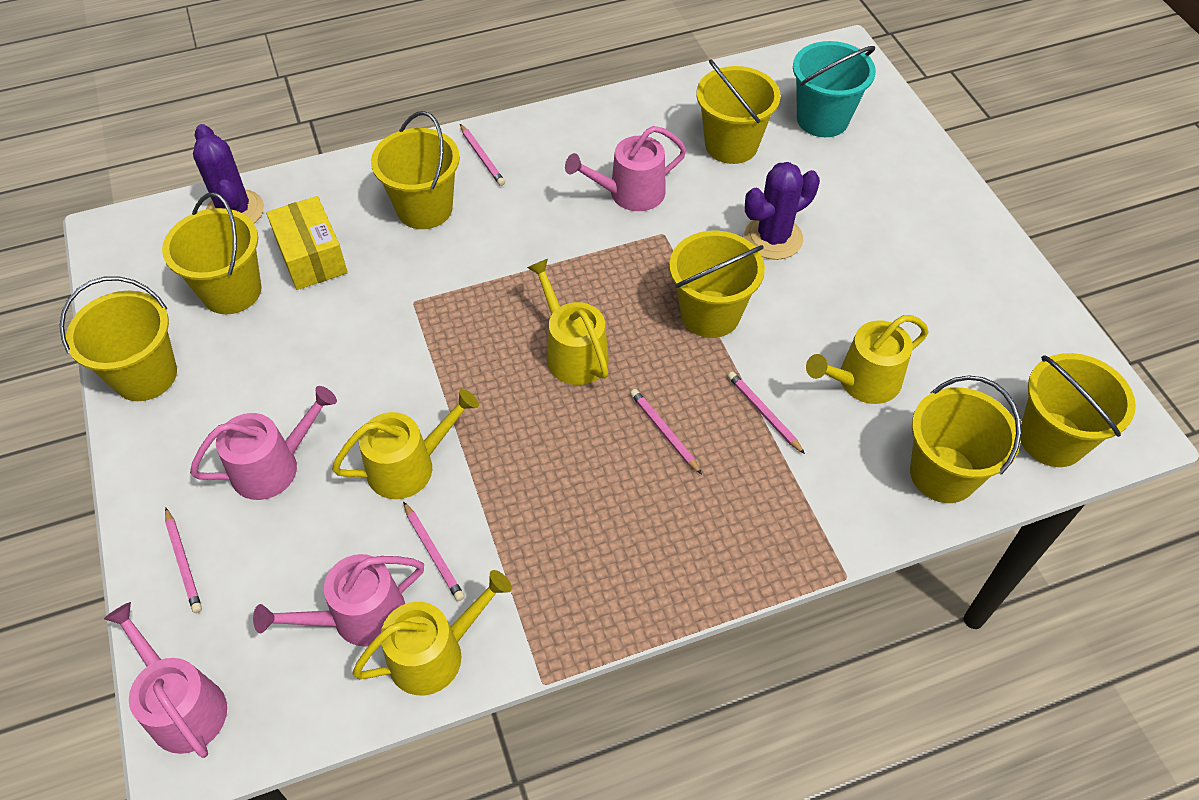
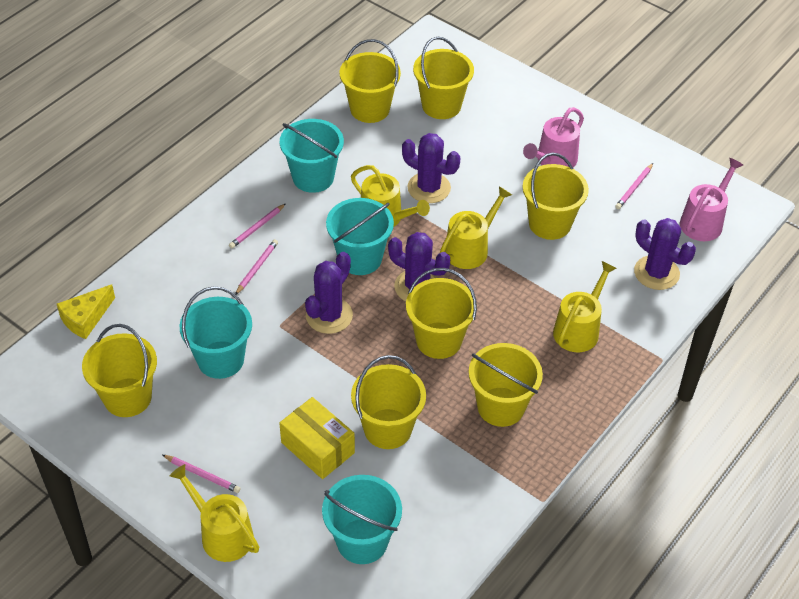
pink pencil: 5 -> 4
pink watering can: 4 -> 2
purple cactus: 2 -> 4
turquoise bucket: 1 -> 4
yellow cheese: 0 -> 1

